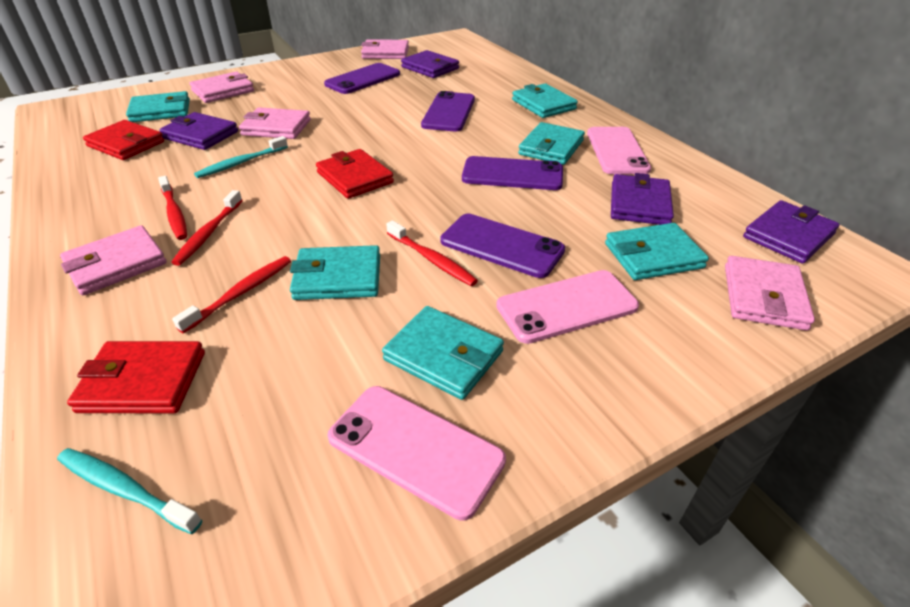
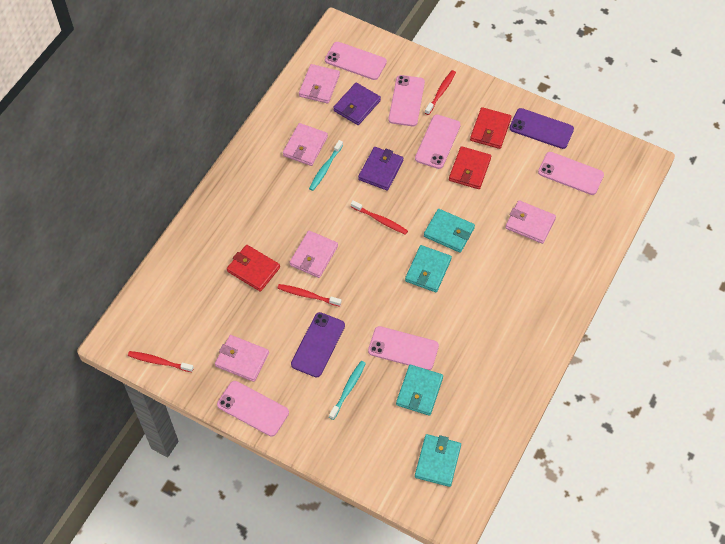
pink phone: 3 -> 6
purple phone: 4 -> 2
purple wallet: 4 -> 2
turquoise wallet: 6 -> 4

